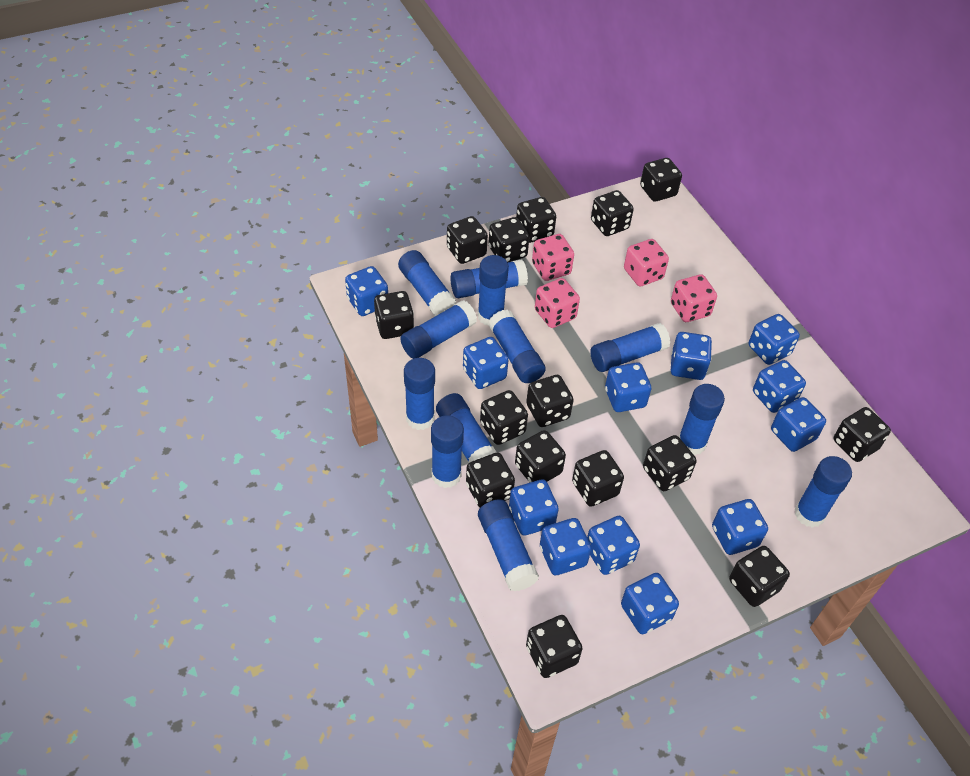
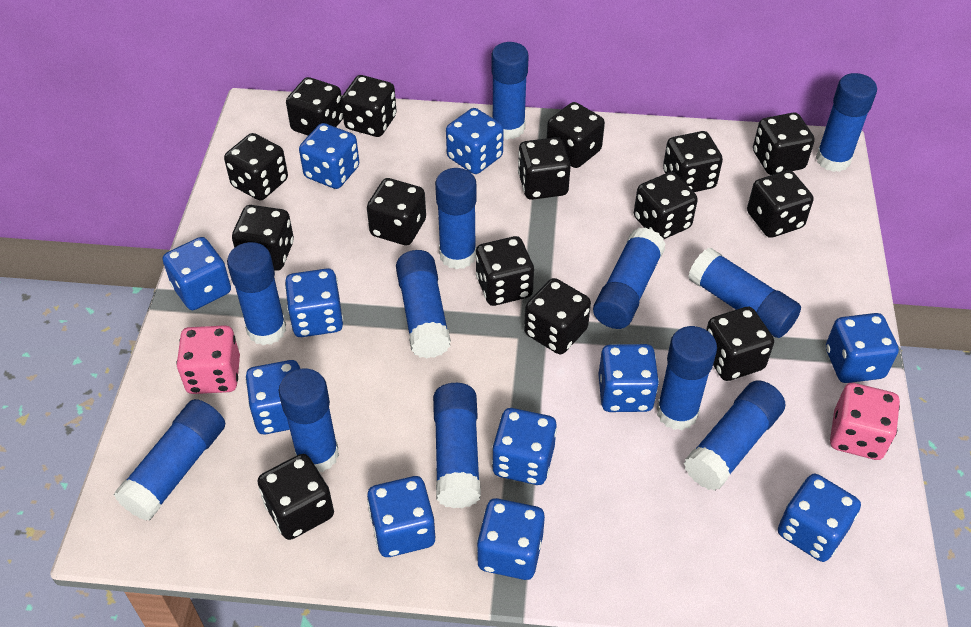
blue dice: 12 -> 11
pink dice: 4 -> 2

